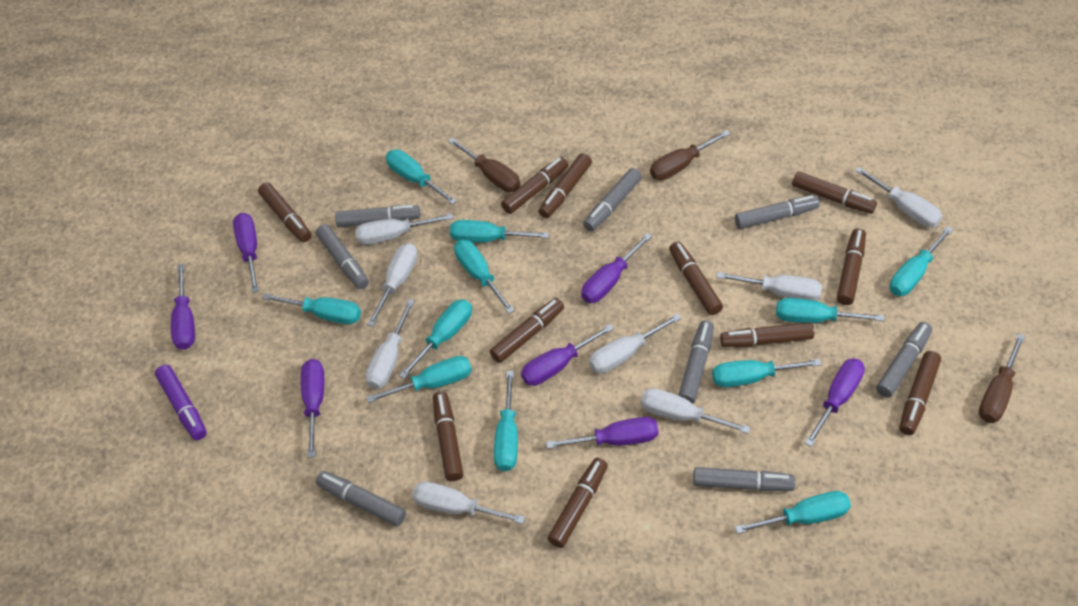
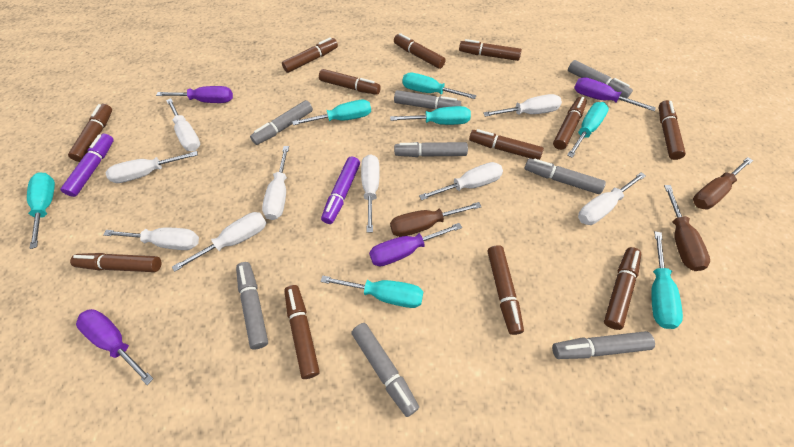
brown marker: 11 -> 12
purple marker: 1 -> 2
purple screwdriver: 7 -> 4
turquoise screwdriver: 11 -> 7
white screwdriver: 8 -> 9

